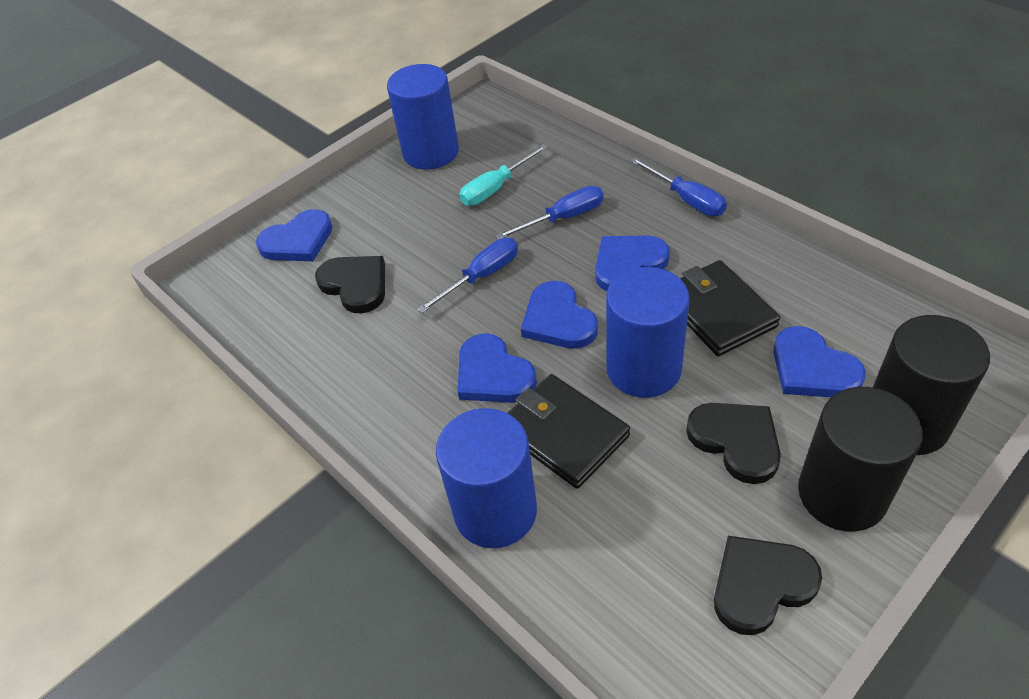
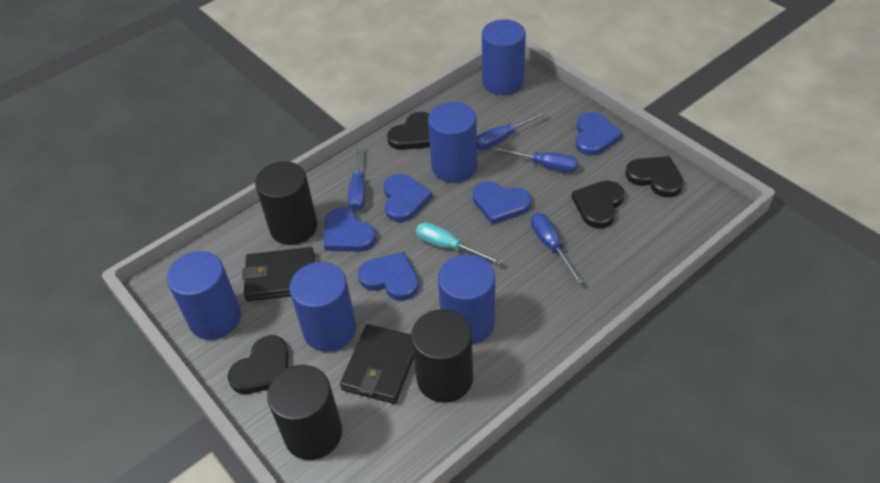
black cylinder: 2 -> 3
black heart: 3 -> 4
blue cylinder: 3 -> 5
blue screwdriver: 3 -> 4

